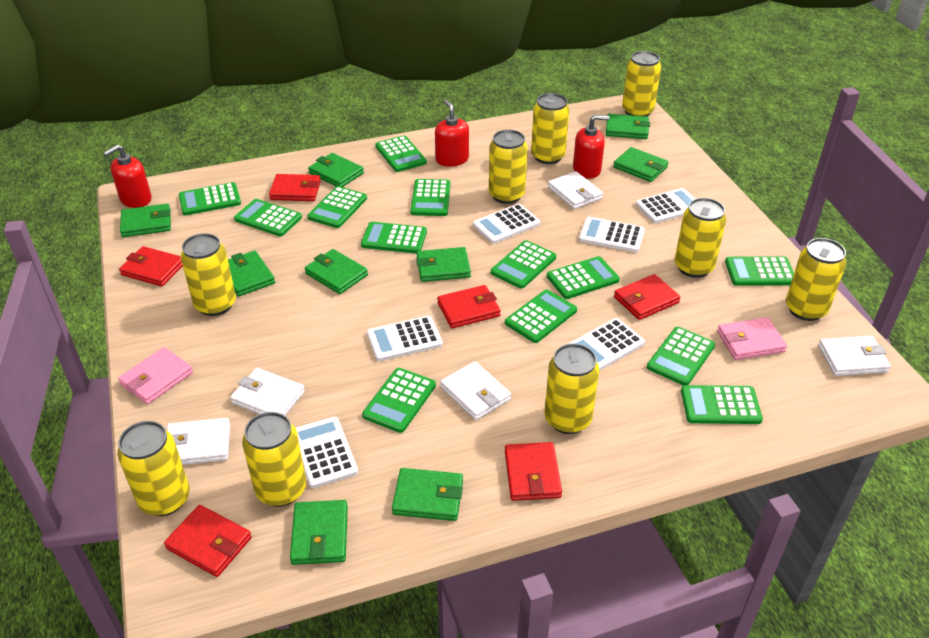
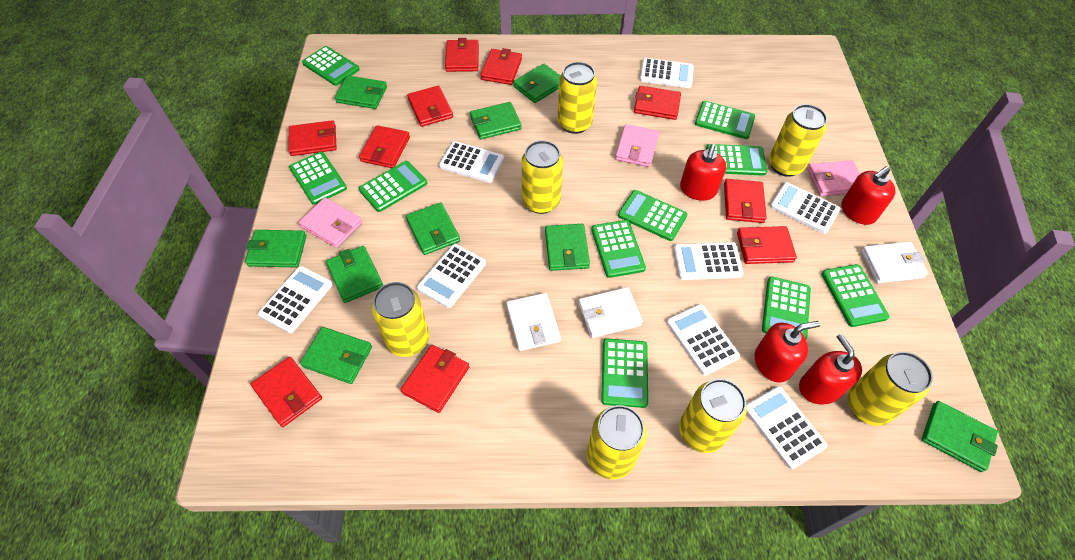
green calculator: 13 -> 10
pink wallet: 2 -> 3
red soap dispenser: 3 -> 4
red wallet: 6 -> 10
white calculator: 6 -> 8
white wallet: 5 -> 3
yellow can: 9 -> 7

